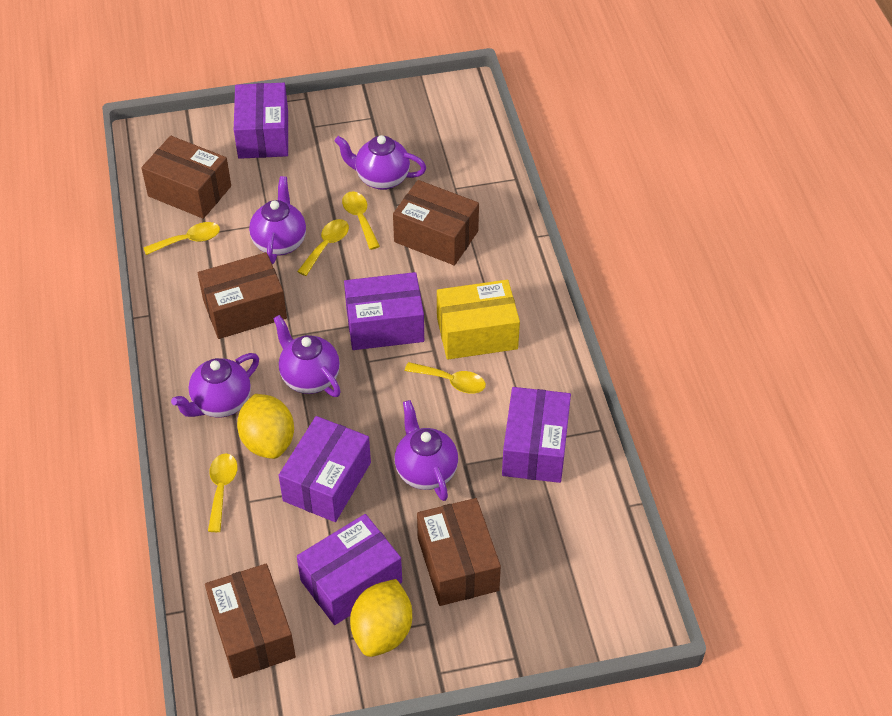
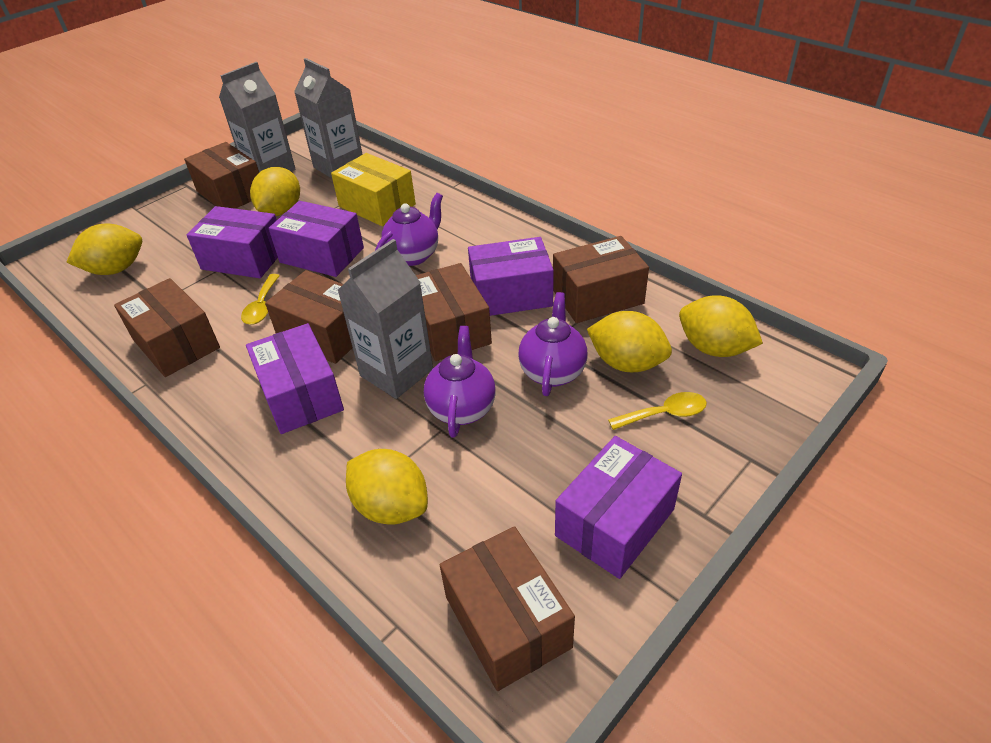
brown box: 5 -> 6
grey carton: 0 -> 3
purple teapot: 5 -> 3
yellow lemon: 2 -> 5
yellow spoon: 5 -> 2

